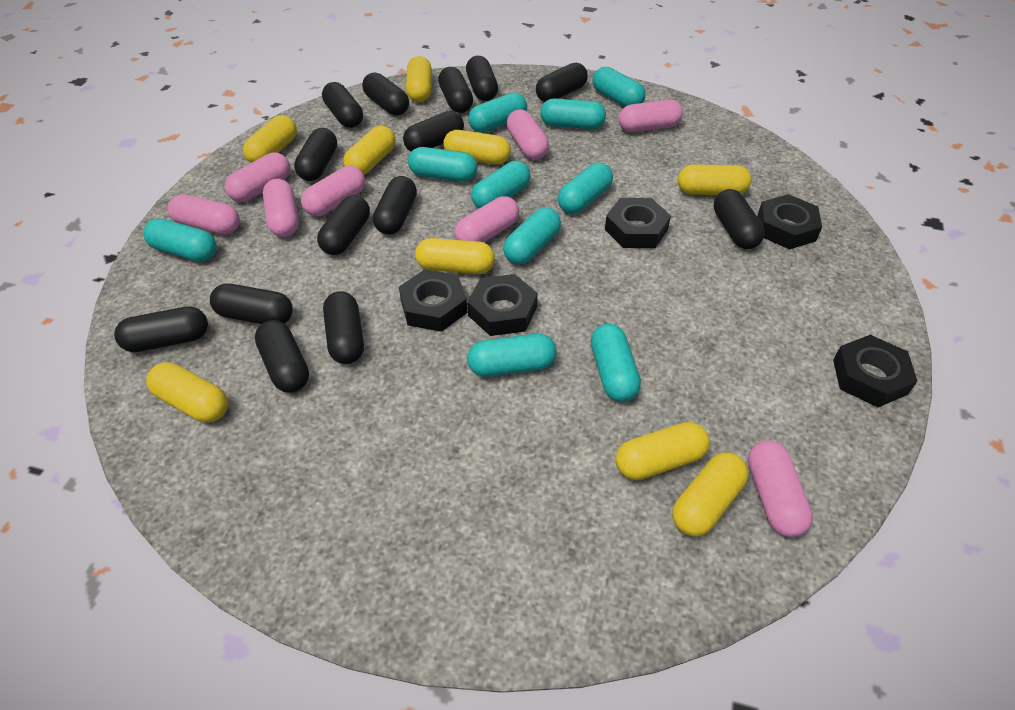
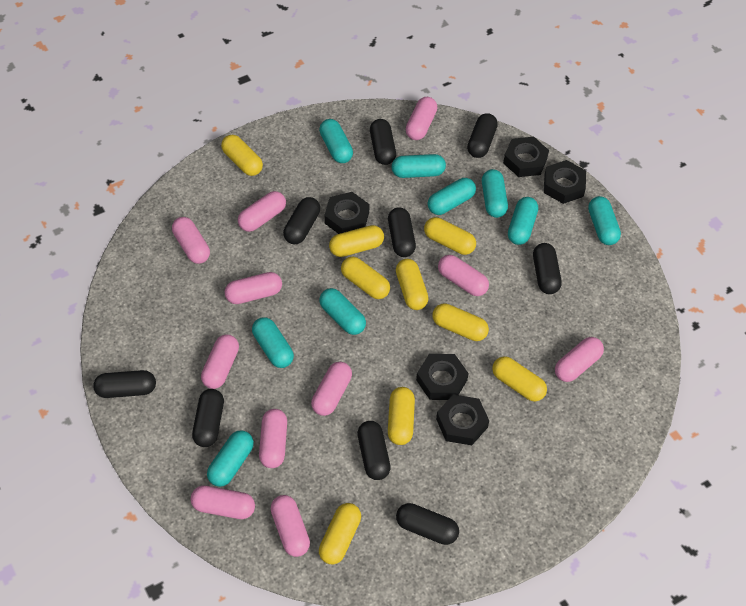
black capsule: 14 -> 9
pink capsule: 8 -> 11
turquoise capsule: 10 -> 9

